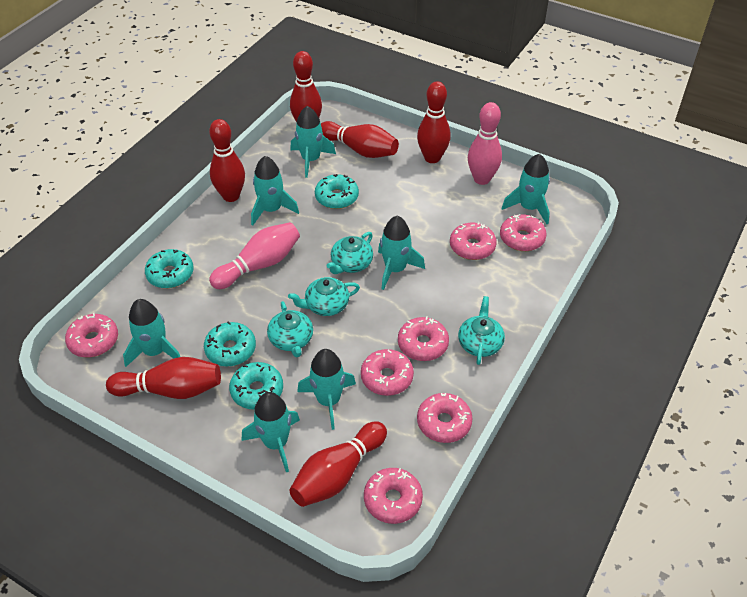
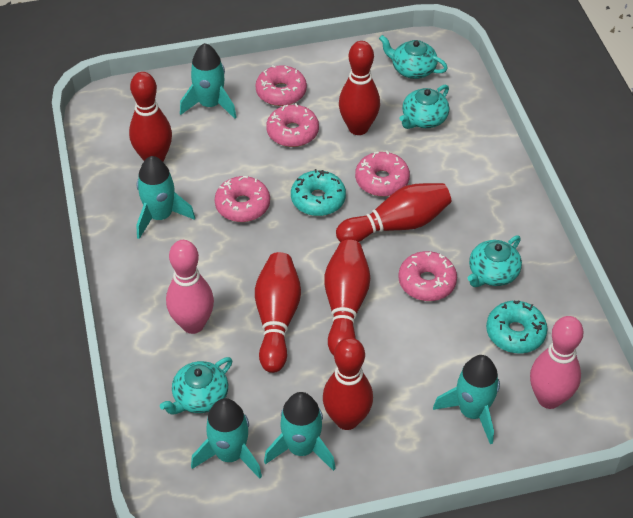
pink donut: 7 -> 5
turquoise donut: 4 -> 2
turquoise rocket: 7 -> 5

